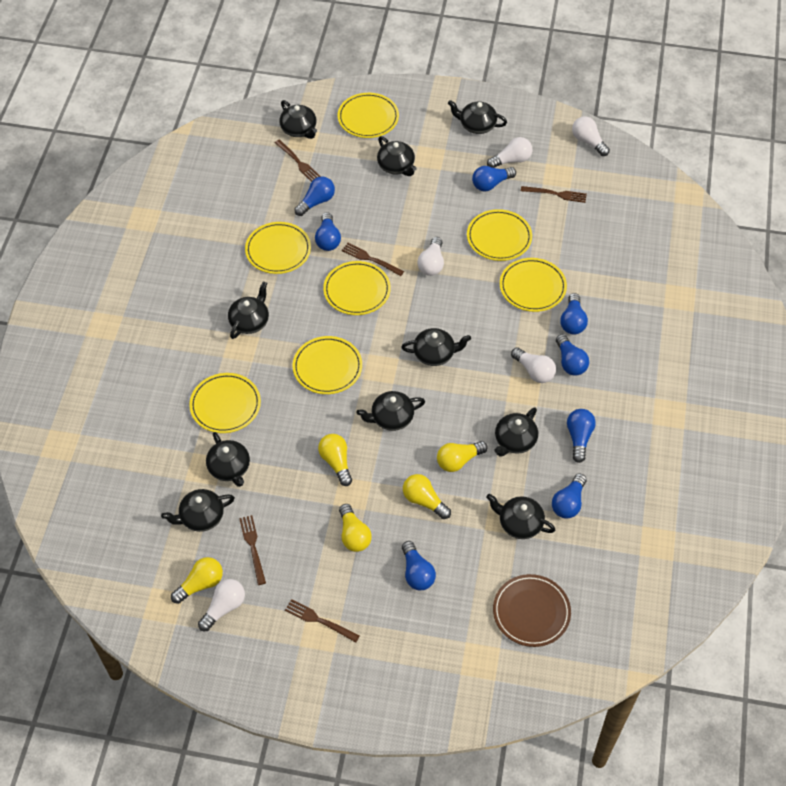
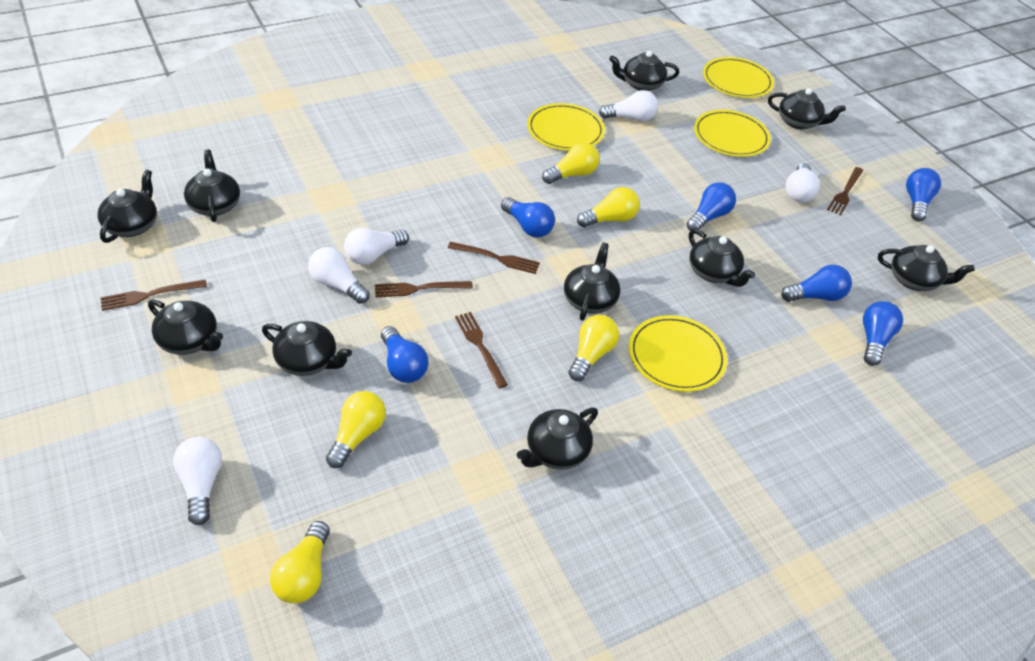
blue light bulb: 8 -> 6
brown plate: 1 -> 0
yellow plate: 7 -> 4

